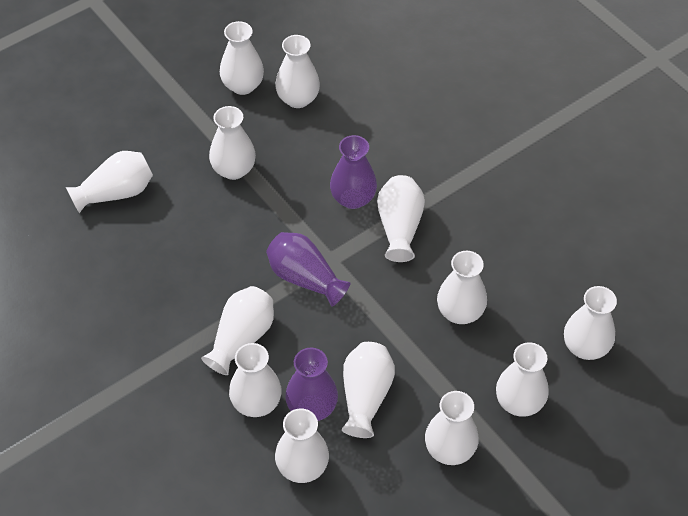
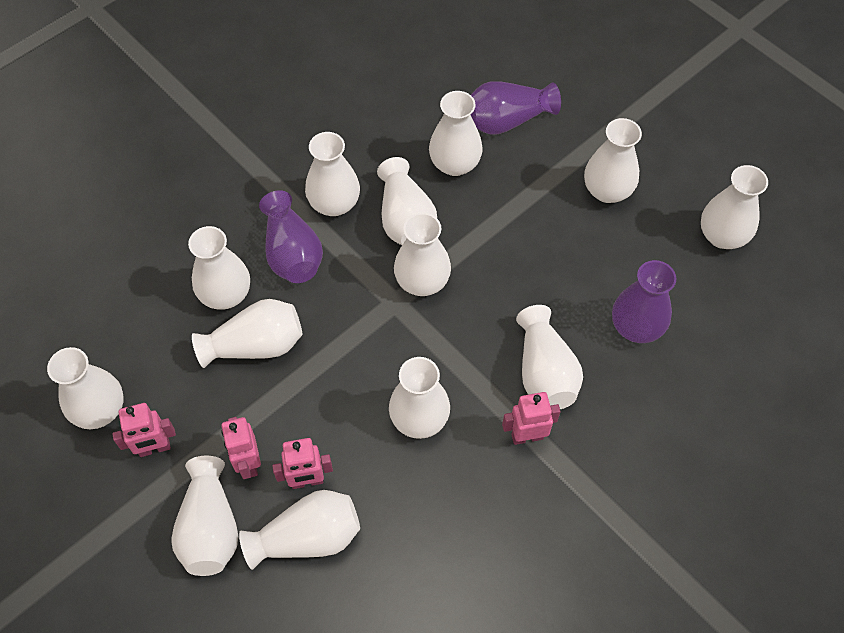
pink robot: 0 -> 4

